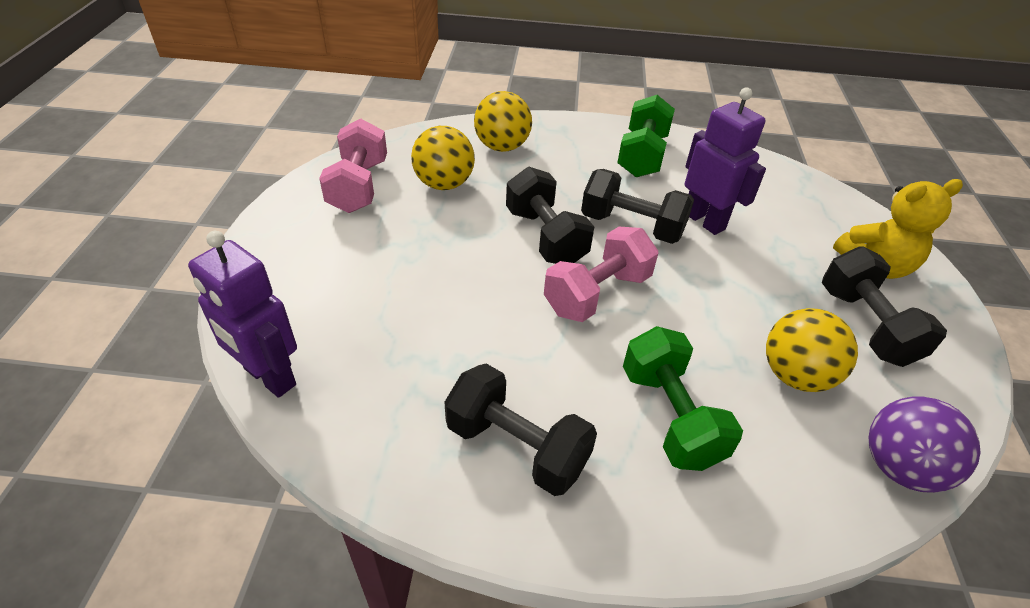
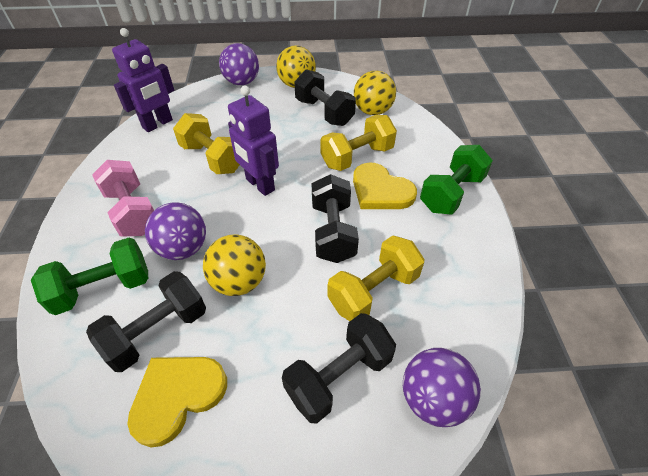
pink dumbbell: 2 -> 1
purple ball: 1 -> 3
yellow dumbbell: 0 -> 3
yellow heart: 0 -> 2
yellow teddy bear: 1 -> 0

